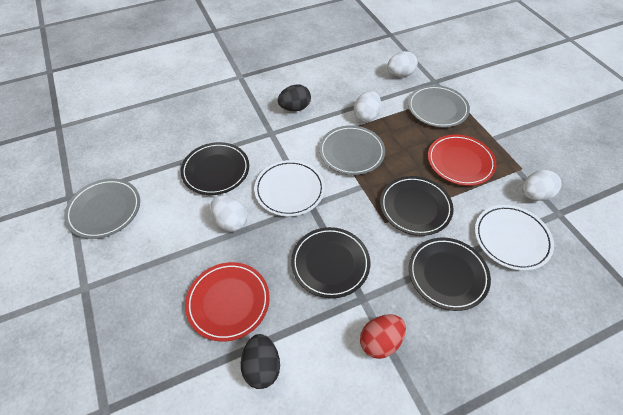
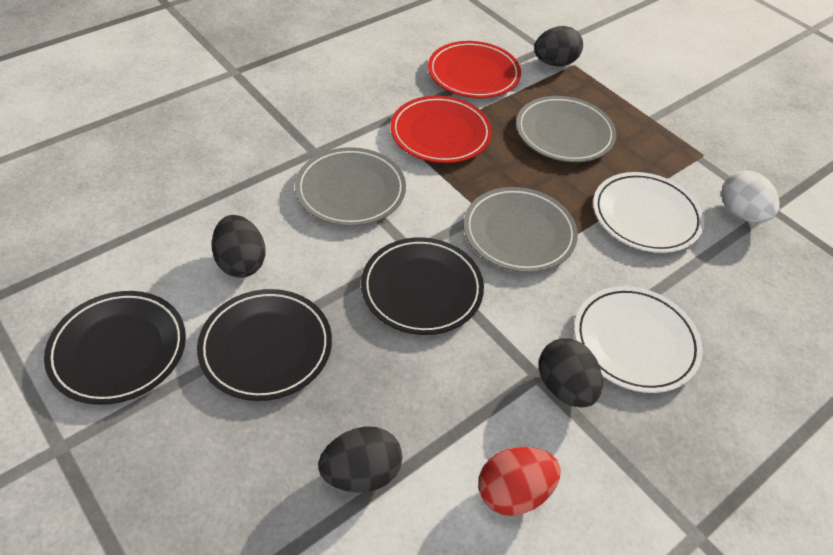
black egg: 2 -> 4
black plate: 4 -> 3
white egg: 4 -> 1

